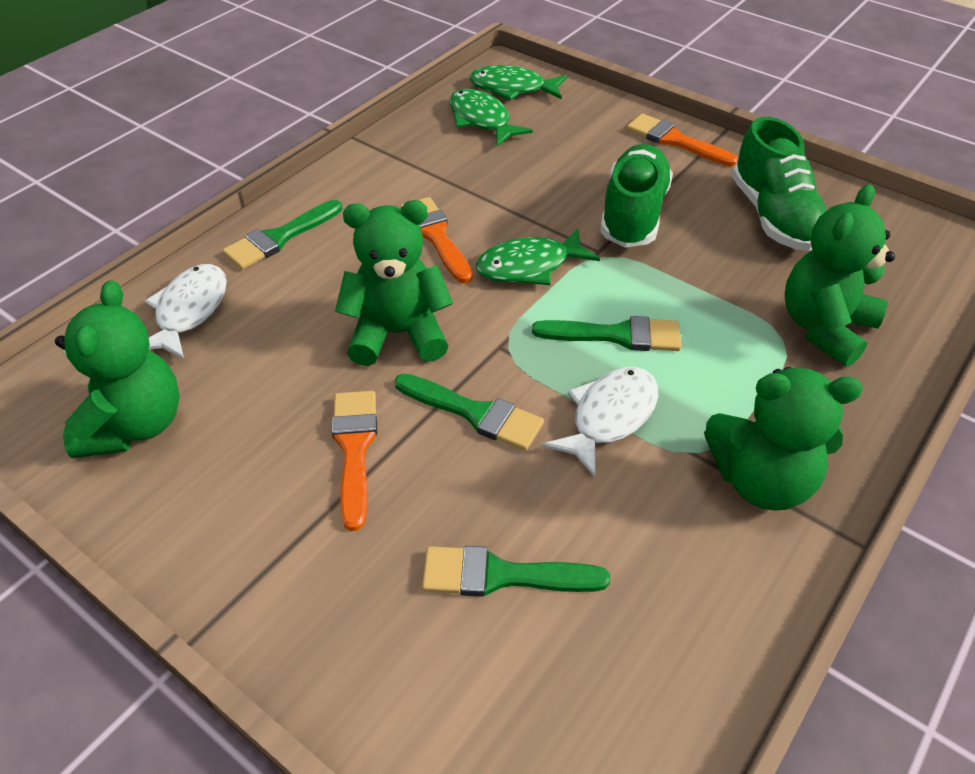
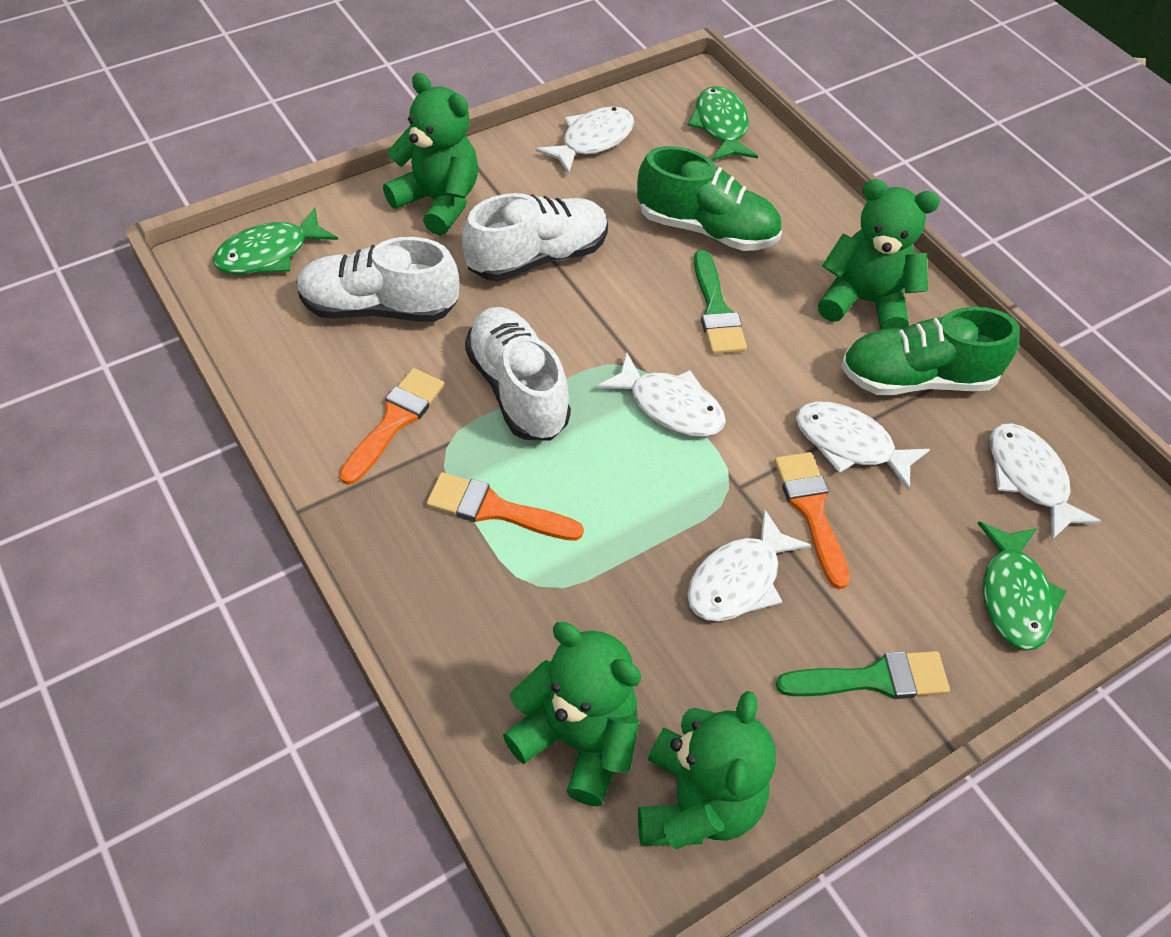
green brush: 4 -> 2
white fish: 2 -> 5
white shoe: 0 -> 3

